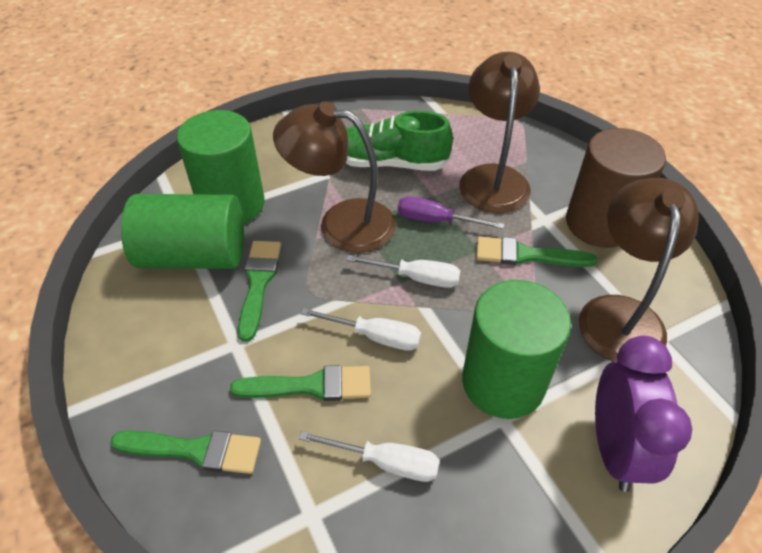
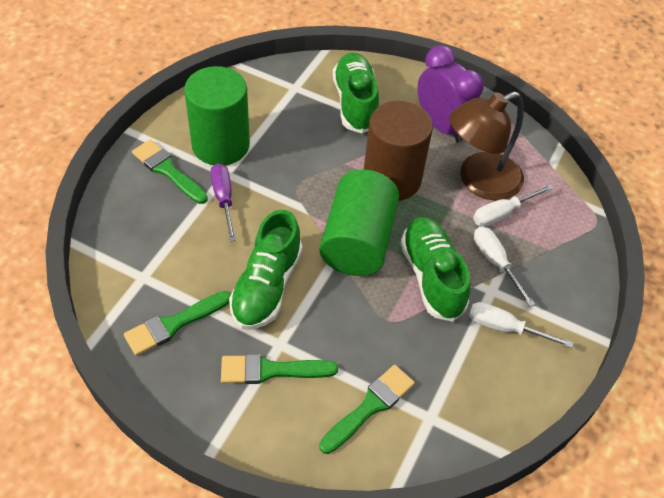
brown lamp: 3 -> 1
green cylinder: 3 -> 2
green shoe: 1 -> 3

